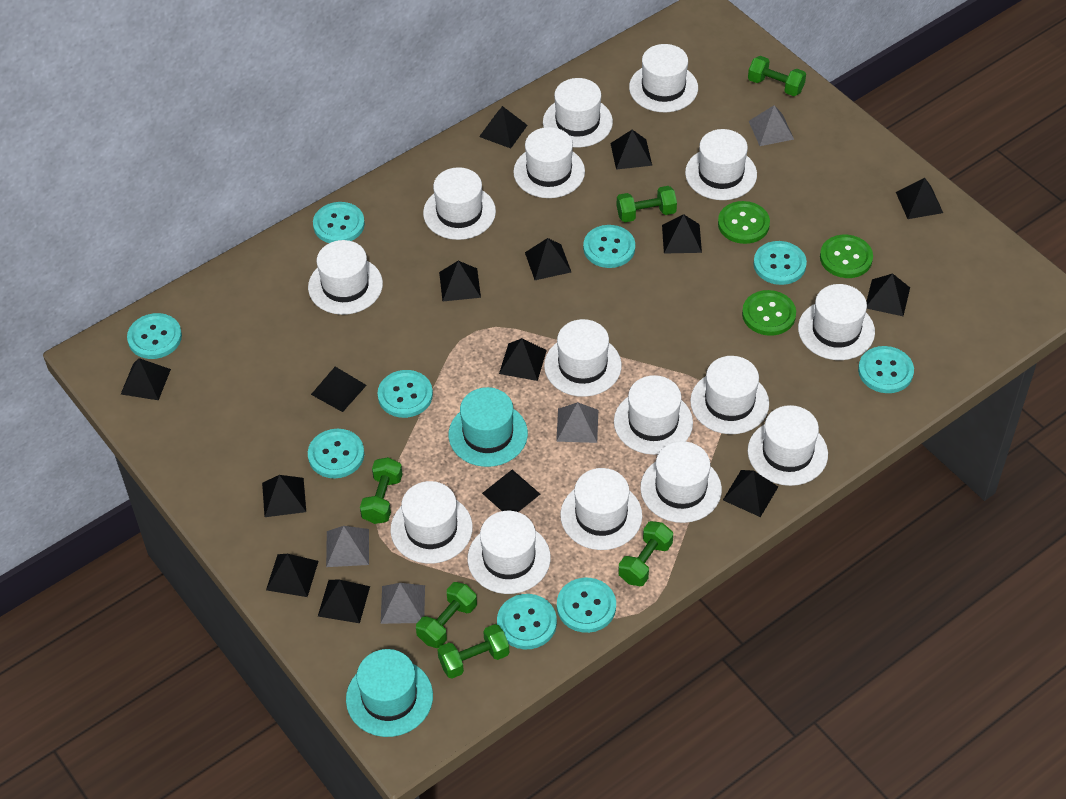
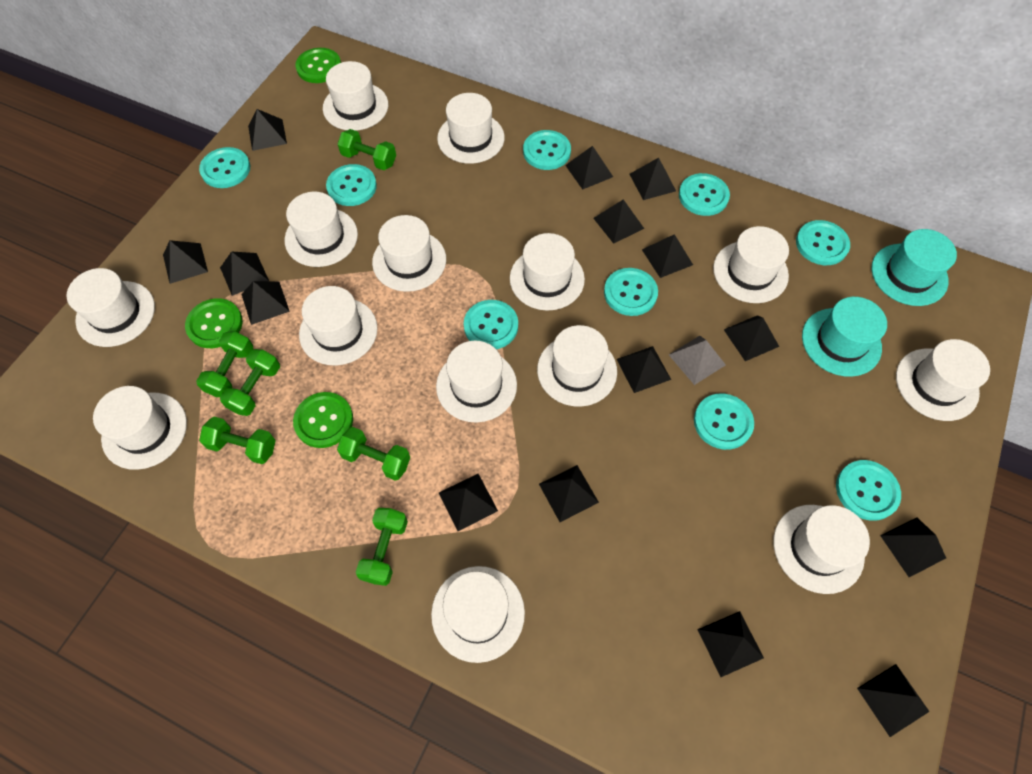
grey pyramid: 4 -> 1
white hat: 15 -> 14

